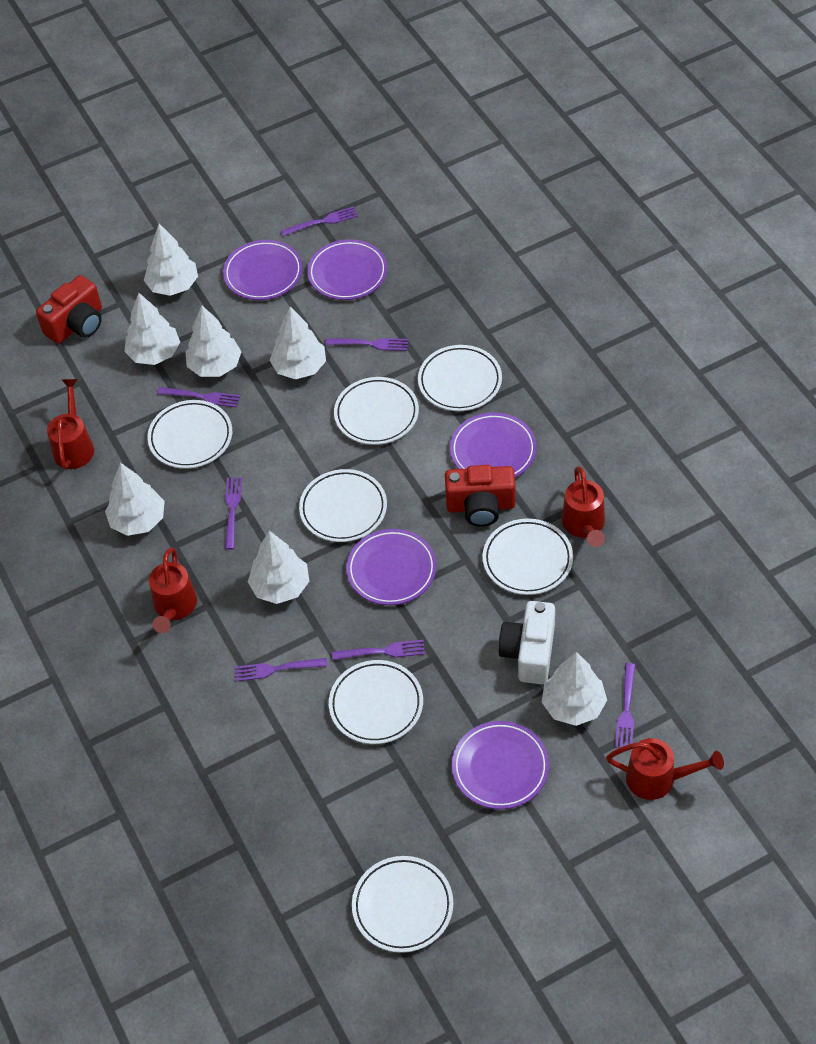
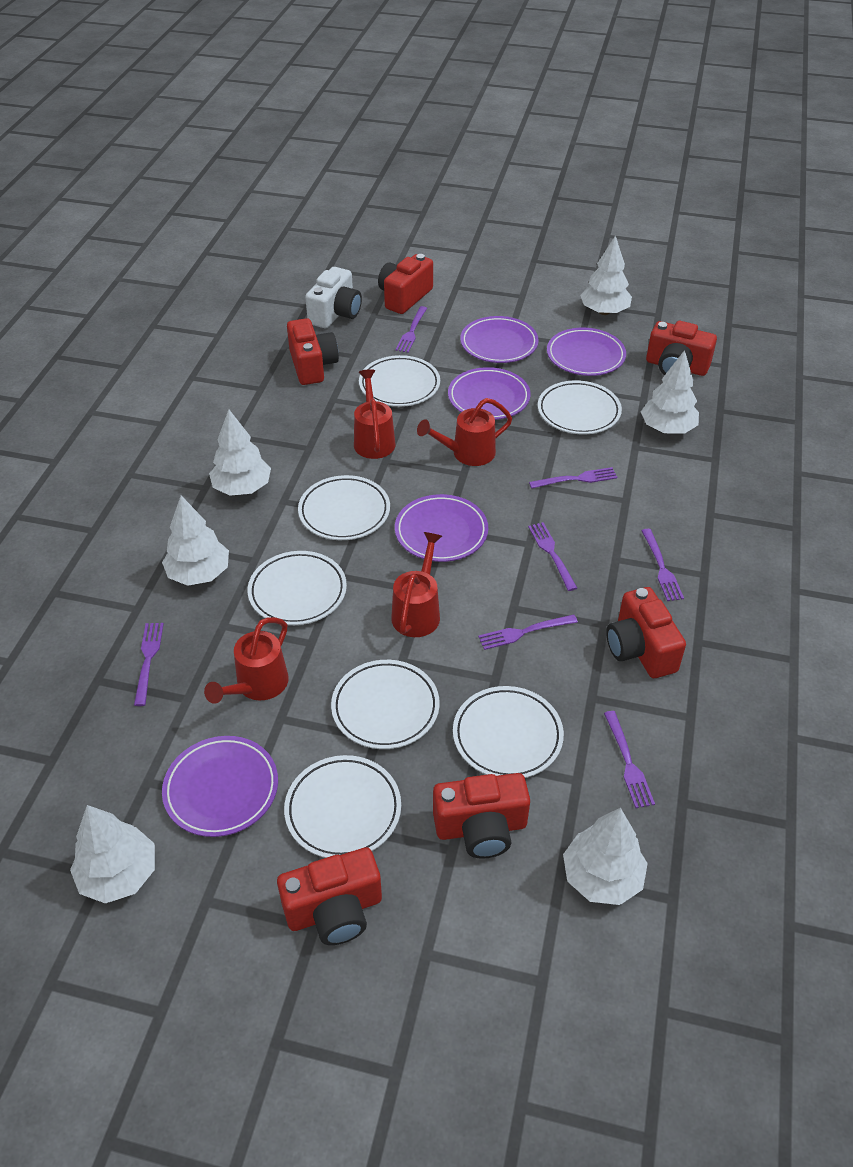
red camera: 2 -> 6
white tree: 7 -> 6

